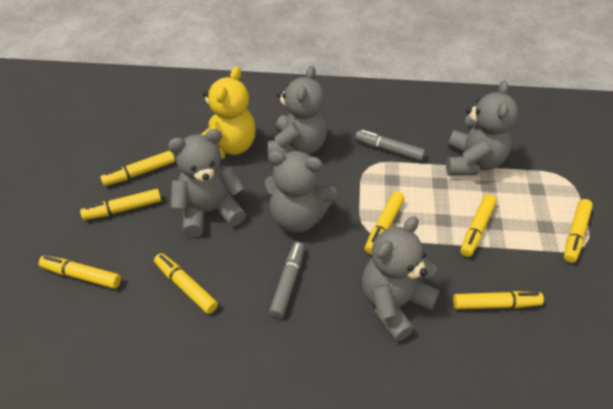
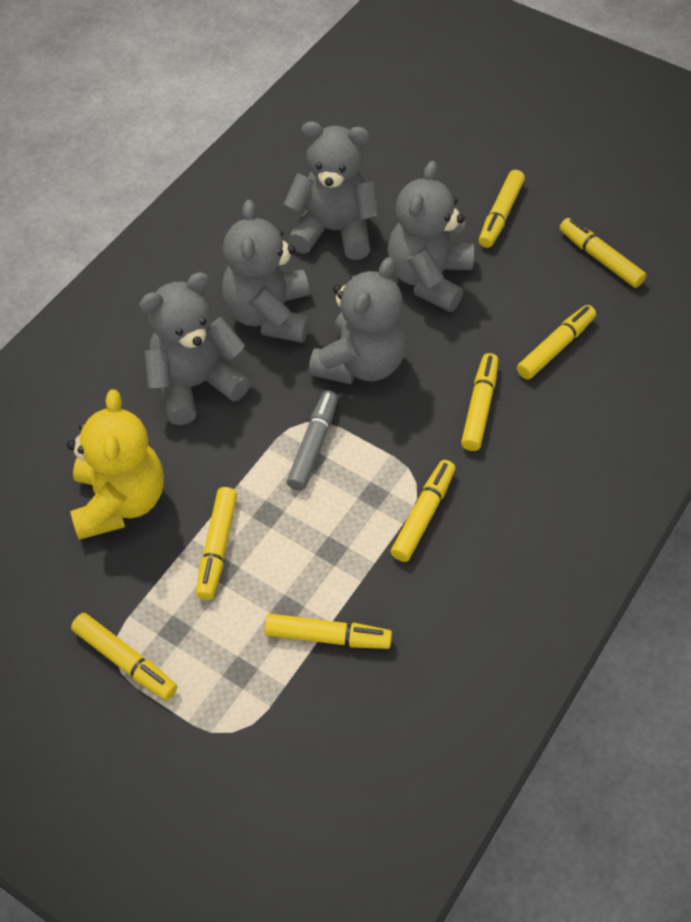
grey marker: 2 -> 1

